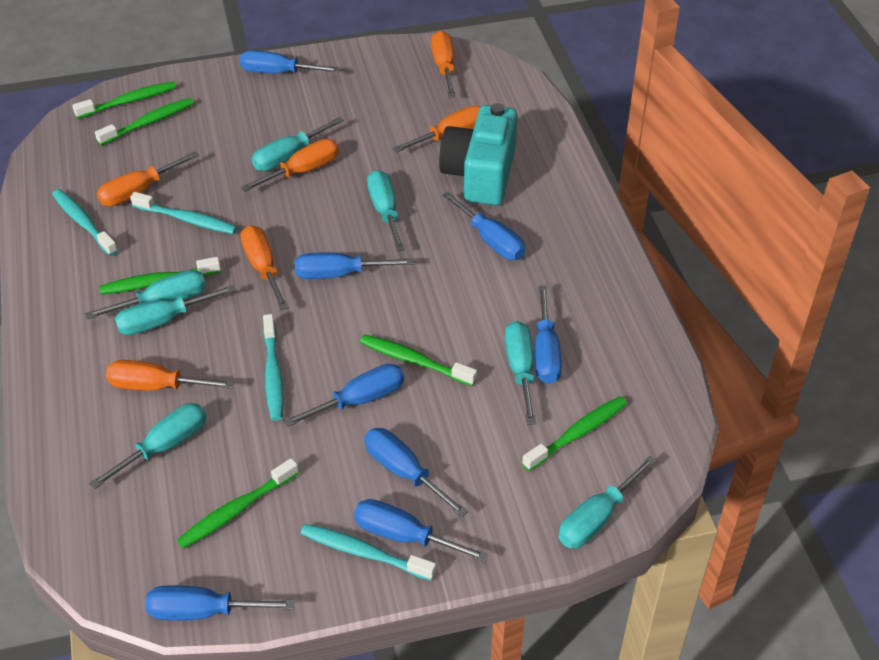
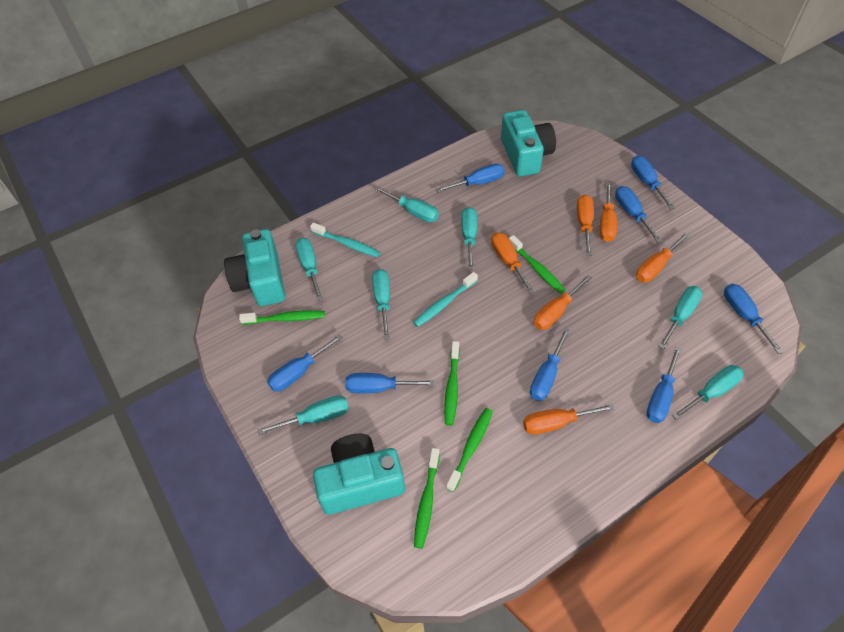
green toothbrush: 6 -> 5
turquoise camera: 1 -> 3
turquoise toothbrush: 4 -> 2

